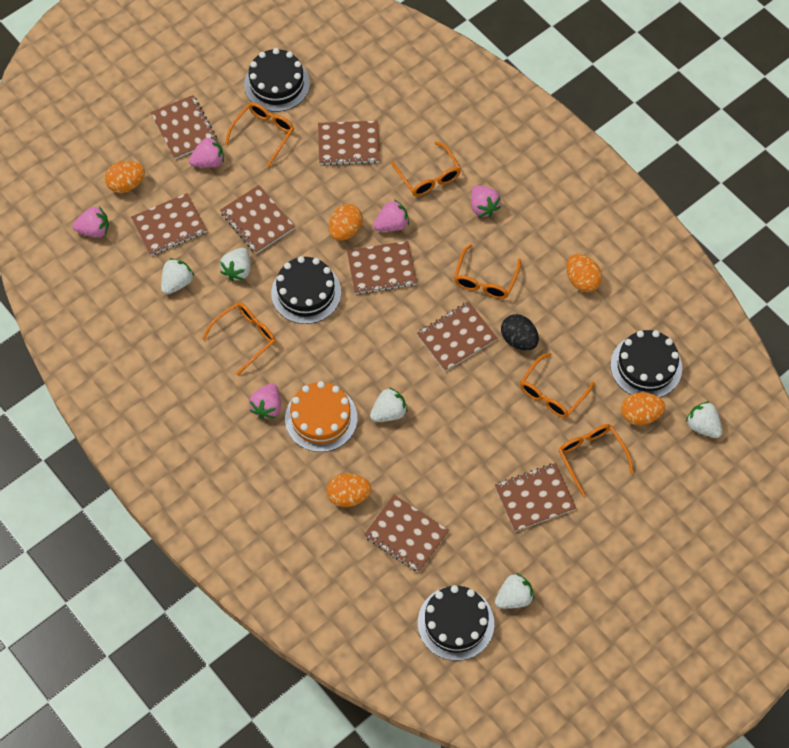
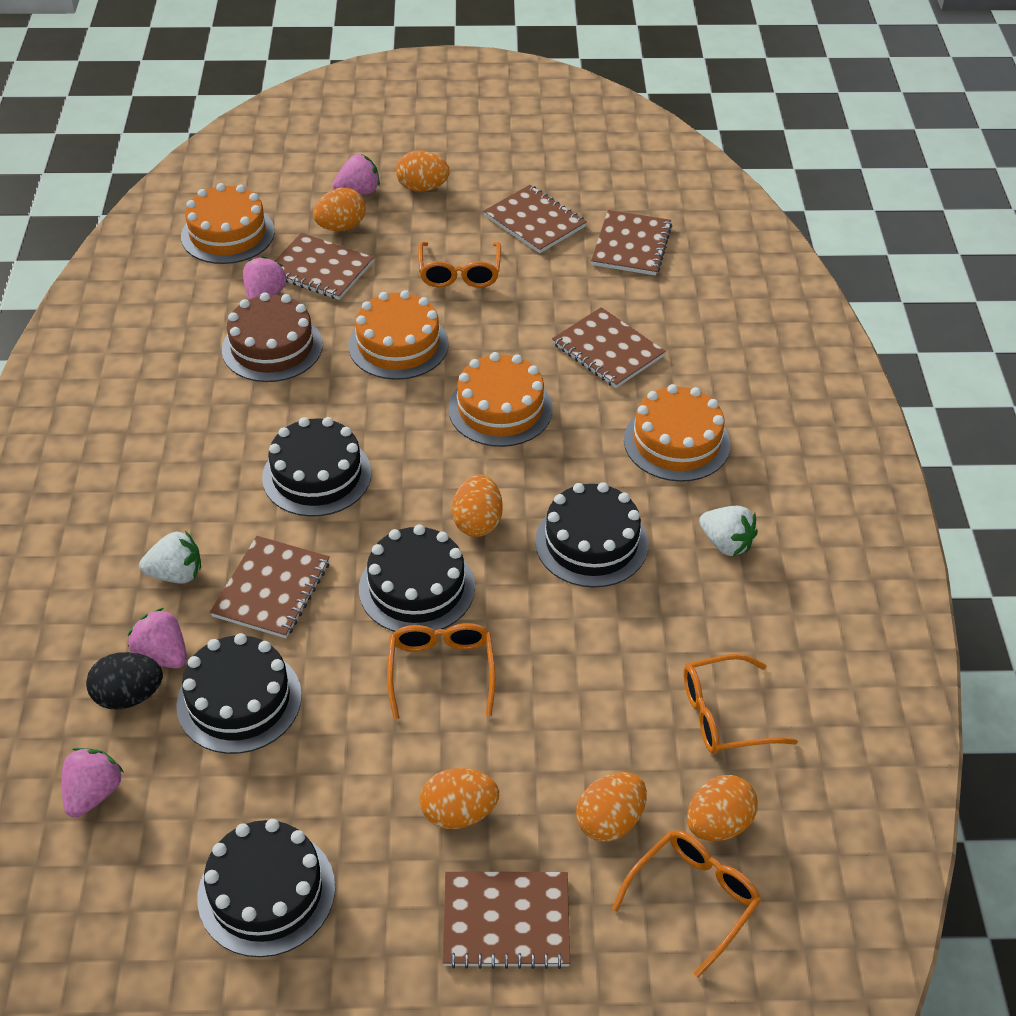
black cake: 4 -> 5
brown cake: 0 -> 1
brown notebook: 8 -> 6
orange cake: 1 -> 4
orange egg: 5 -> 6
orange glasses: 6 -> 4
pink strawberry: 5 -> 4
white strawberry: 5 -> 2

